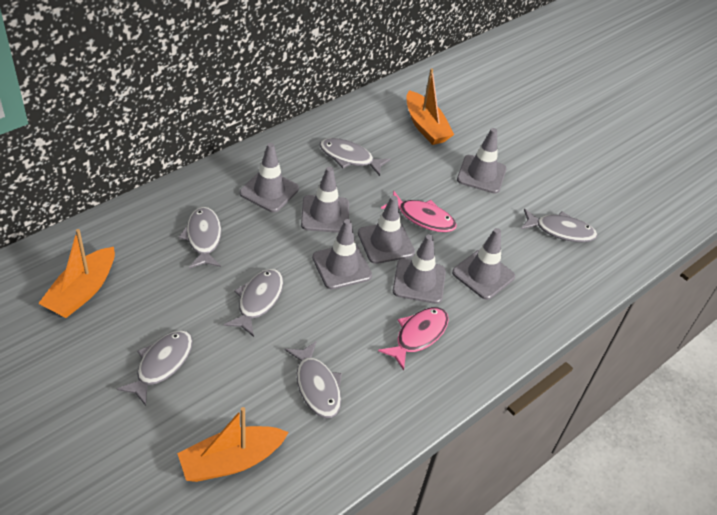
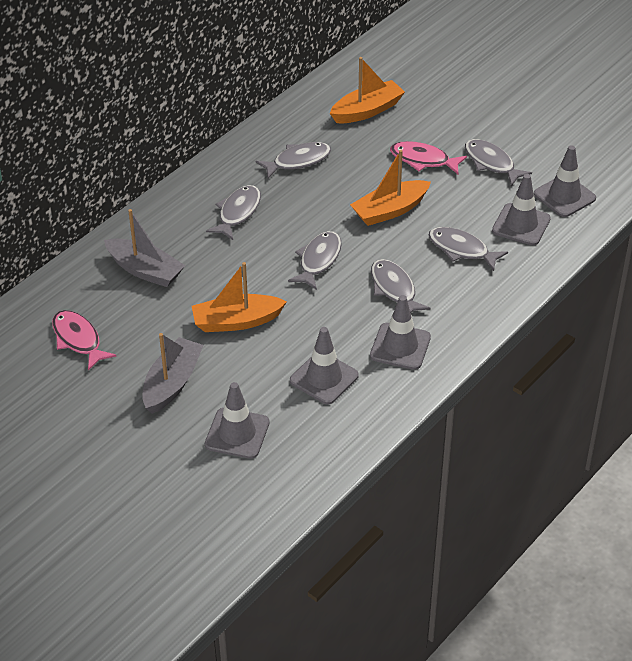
grey boat: 0 -> 2
grey traffic cone: 7 -> 5

